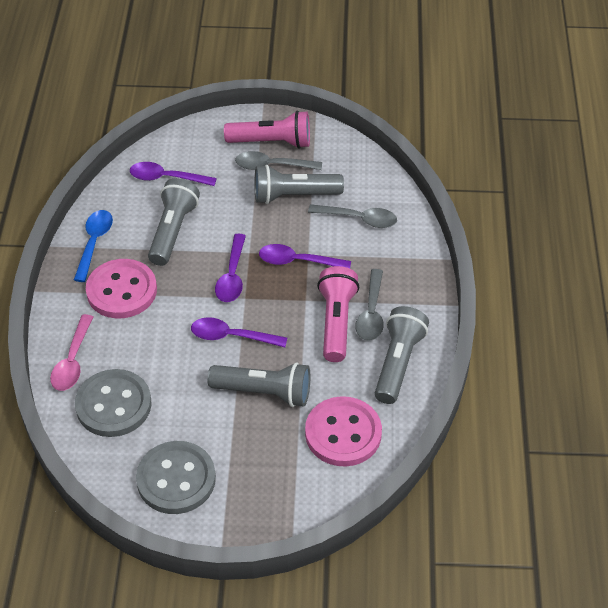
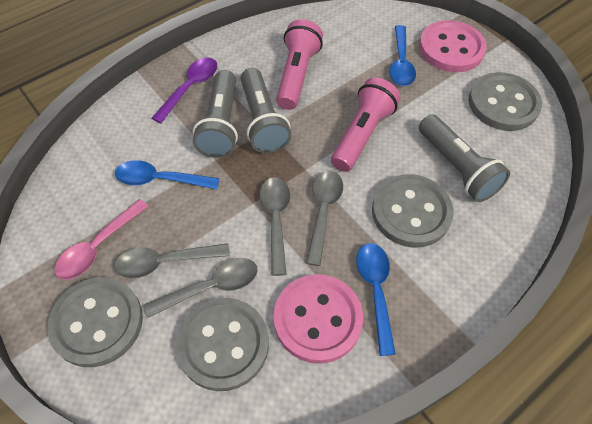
blue spoon: 1 -> 3
grey button: 2 -> 4
grey flashlight: 4 -> 3
grey spoon: 3 -> 4
purple spoon: 4 -> 1

